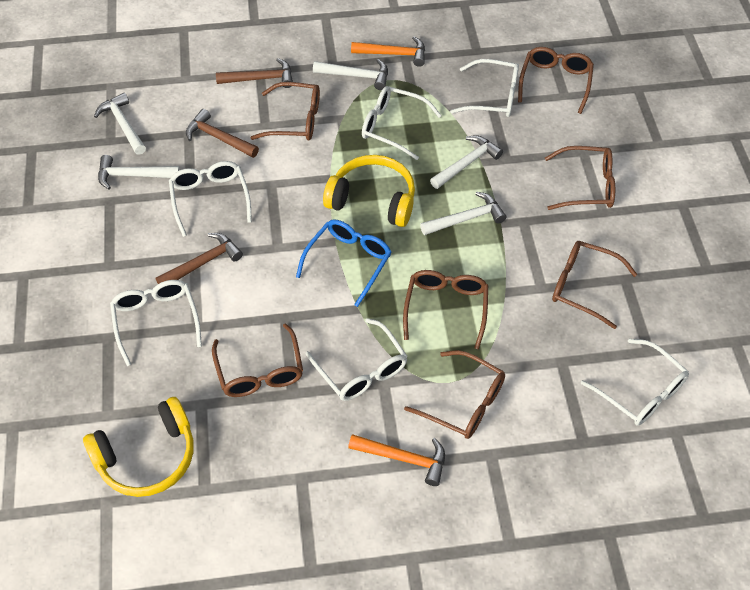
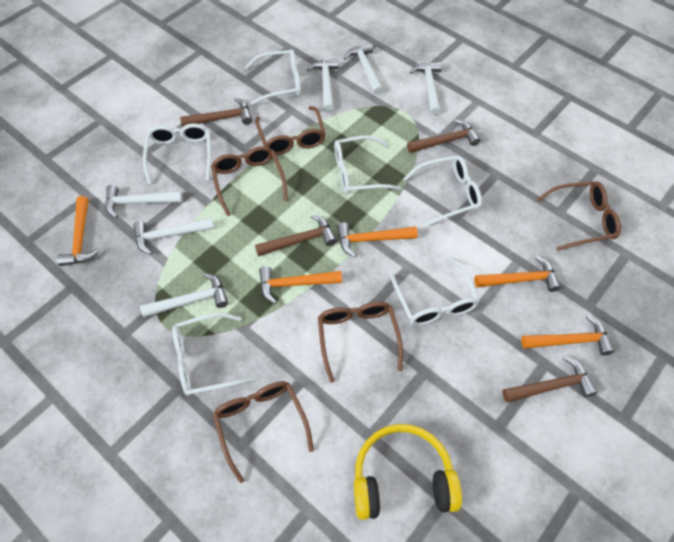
blue glasses: 1 -> 0
brown glasses: 7 -> 5
brown hammer: 3 -> 4
orange hammer: 2 -> 5
white hammer: 5 -> 6
yellow headphones: 2 -> 1

